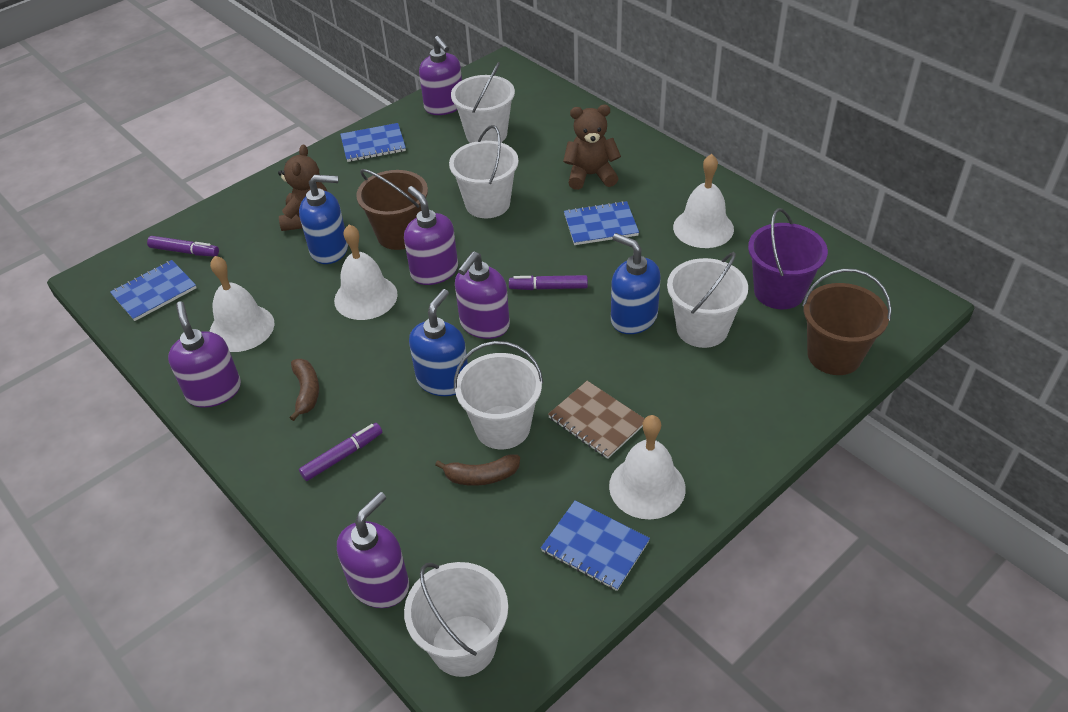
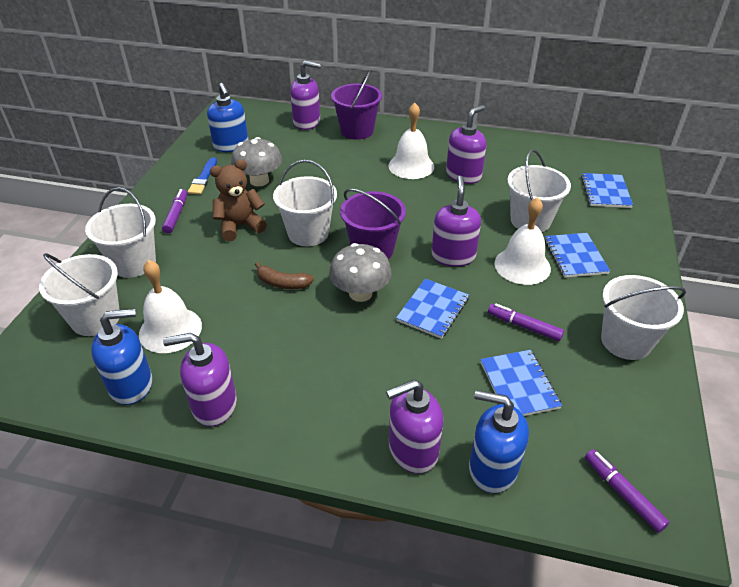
blue brush: 0 -> 1
brown banana: 2 -> 1
brown bucket: 2 -> 0
brown notebook: 1 -> 0
brown teddy bear: 2 -> 1
grey mushroom: 0 -> 2
purple bucket: 1 -> 2
white bell: 4 -> 3

